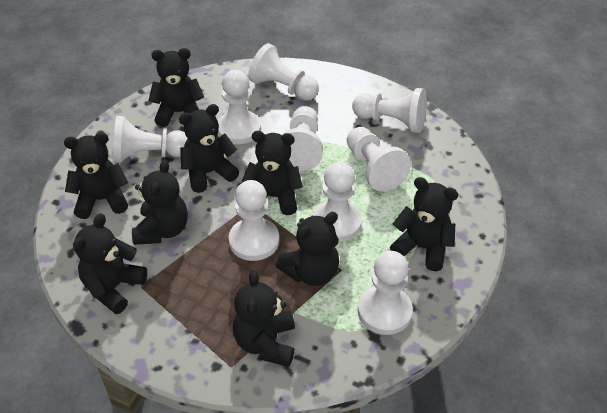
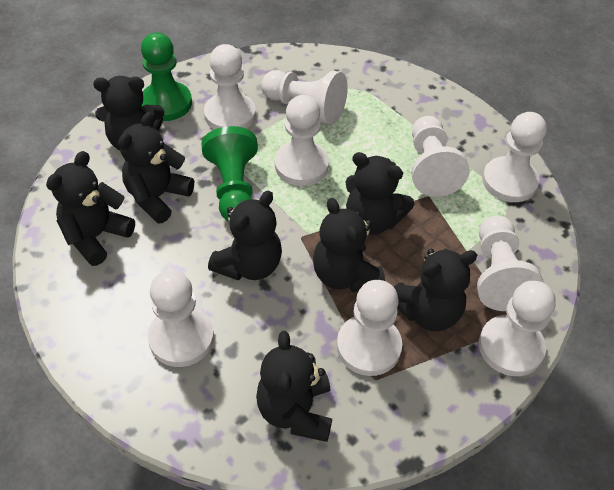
black teddy bear: 9 -> 8
green pawn: 0 -> 2

